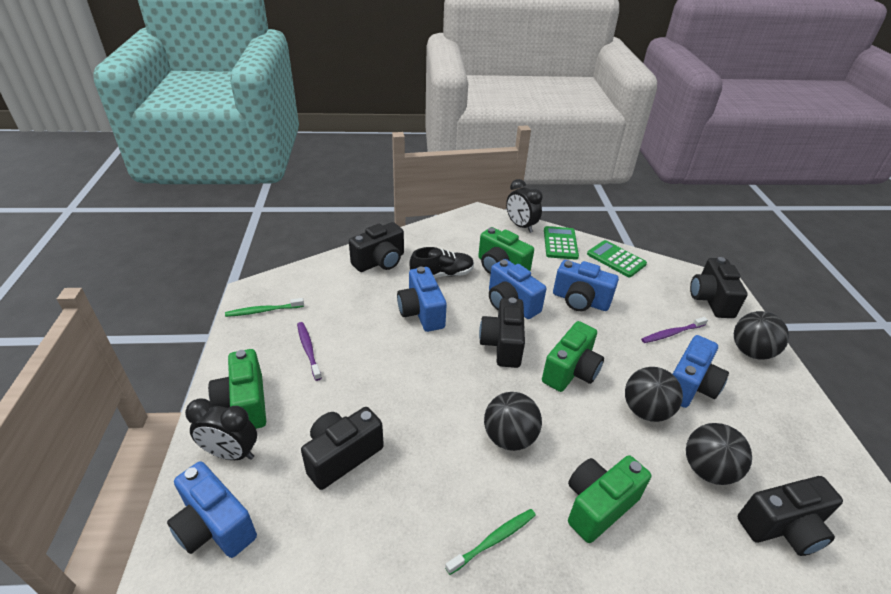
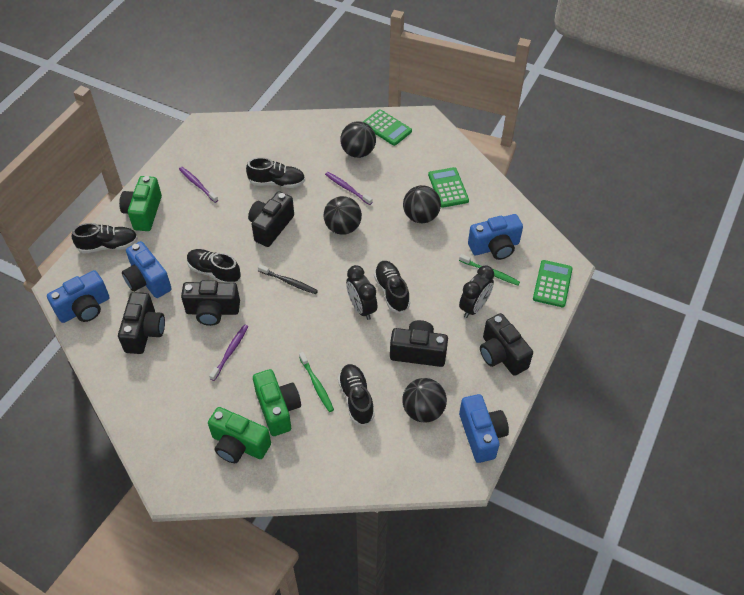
black shoe: 1 -> 5
black toothbrush: 0 -> 1
blue camera: 5 -> 4
green calculator: 2 -> 3
green camera: 4 -> 3
purple toothbrush: 2 -> 3

